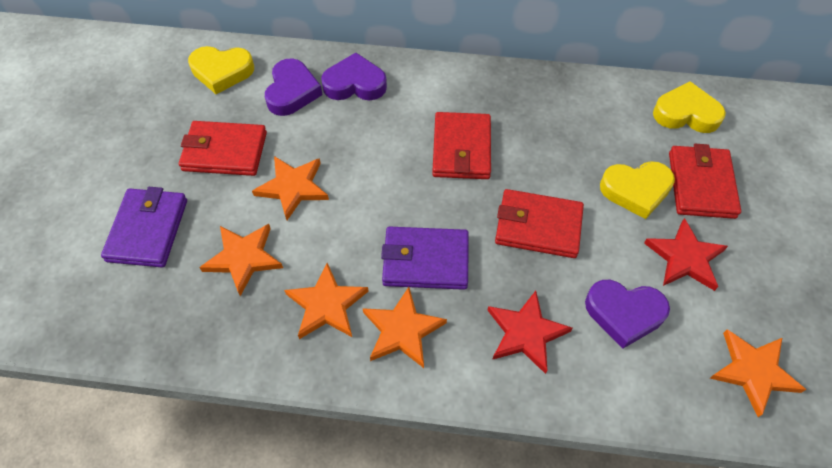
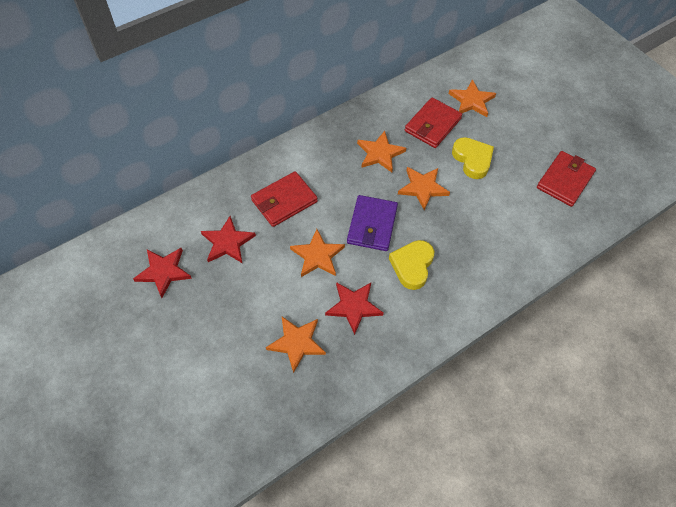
purple heart: 3 -> 0
purple wallet: 2 -> 1
red star: 2 -> 3
red wallet: 4 -> 3
yellow heart: 3 -> 2

